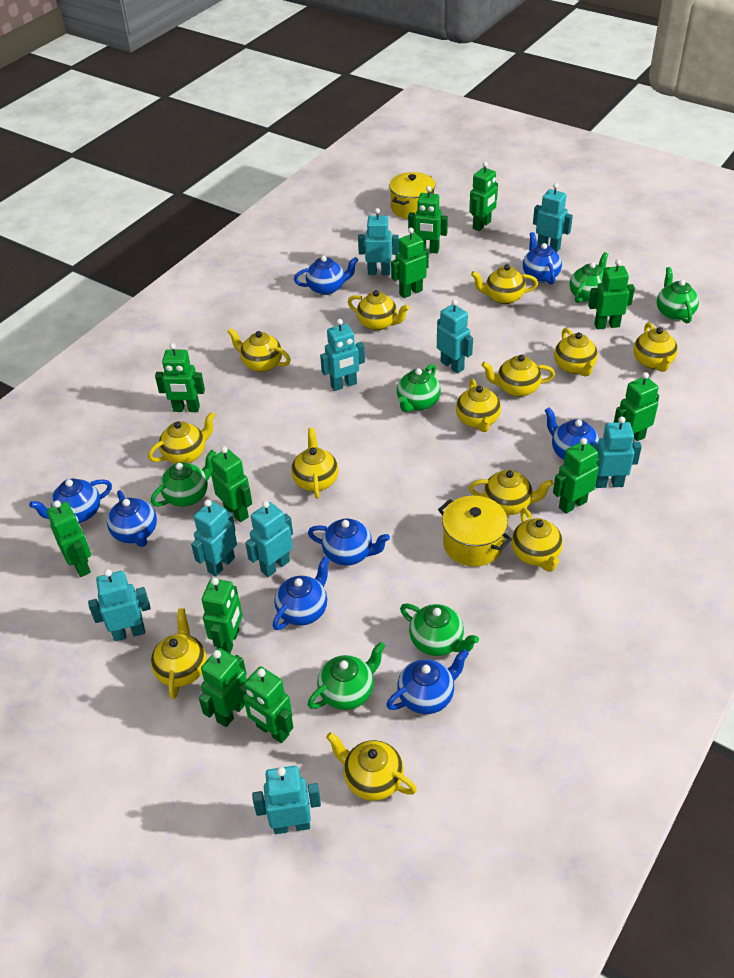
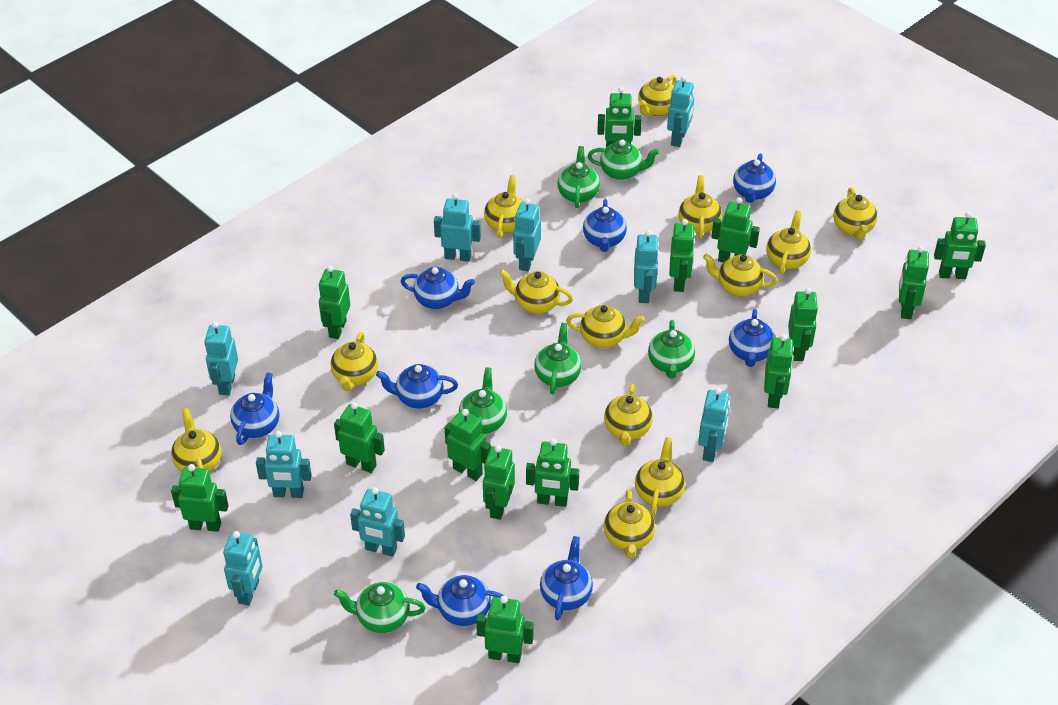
green robot: 12 -> 14
yellow pot: 2 -> 0

